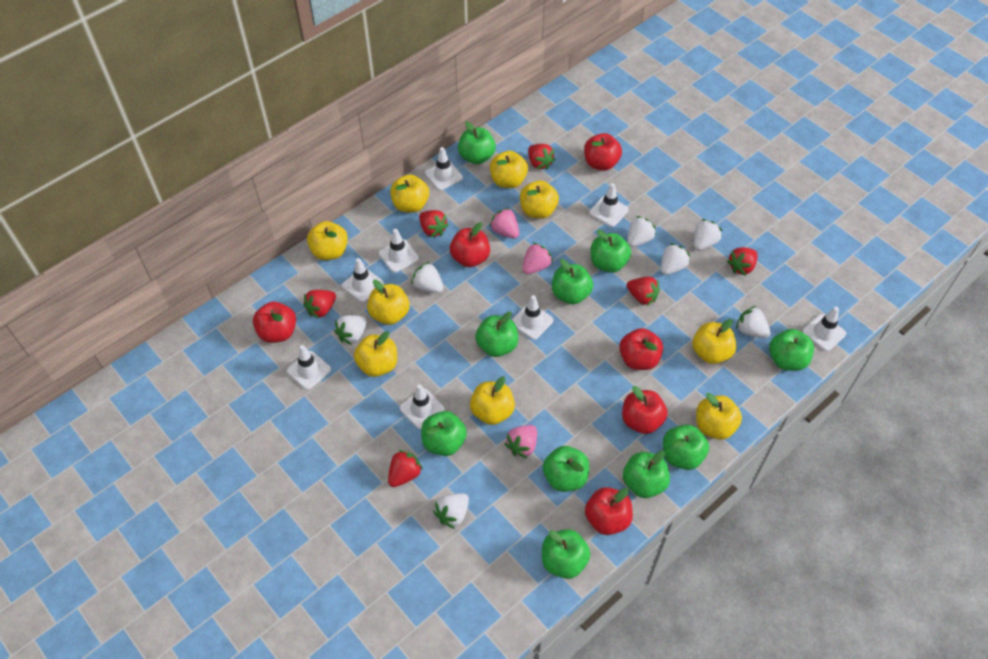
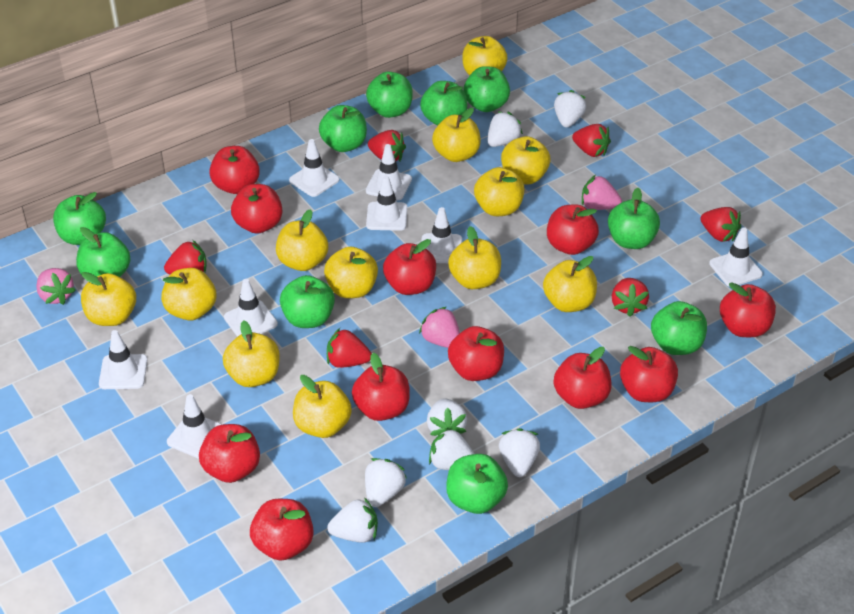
red apple: 6 -> 11
yellow apple: 9 -> 12

